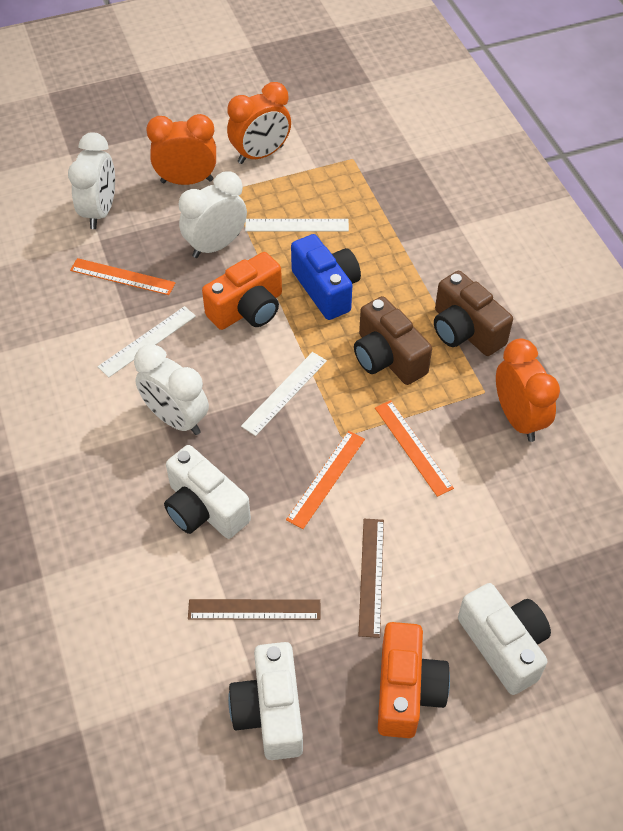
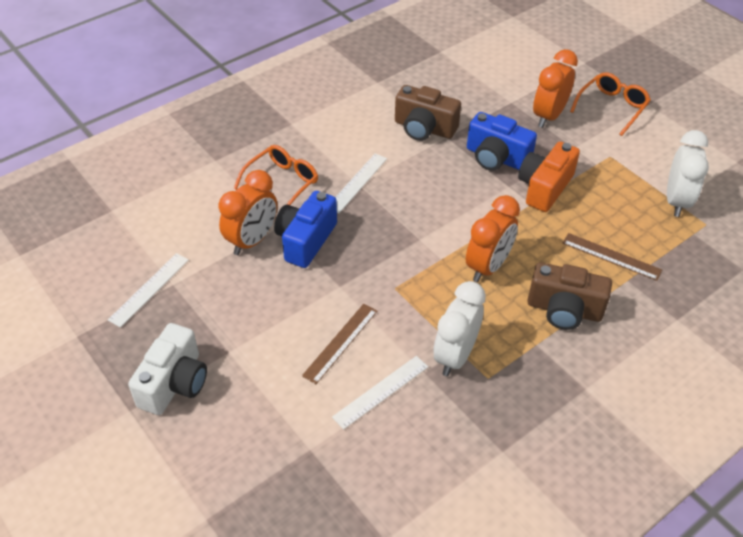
blue camera: 1 -> 2
orange camera: 2 -> 1
orange glasses: 0 -> 2
orange ruler: 3 -> 0
white camera: 3 -> 1
white clock: 3 -> 2

